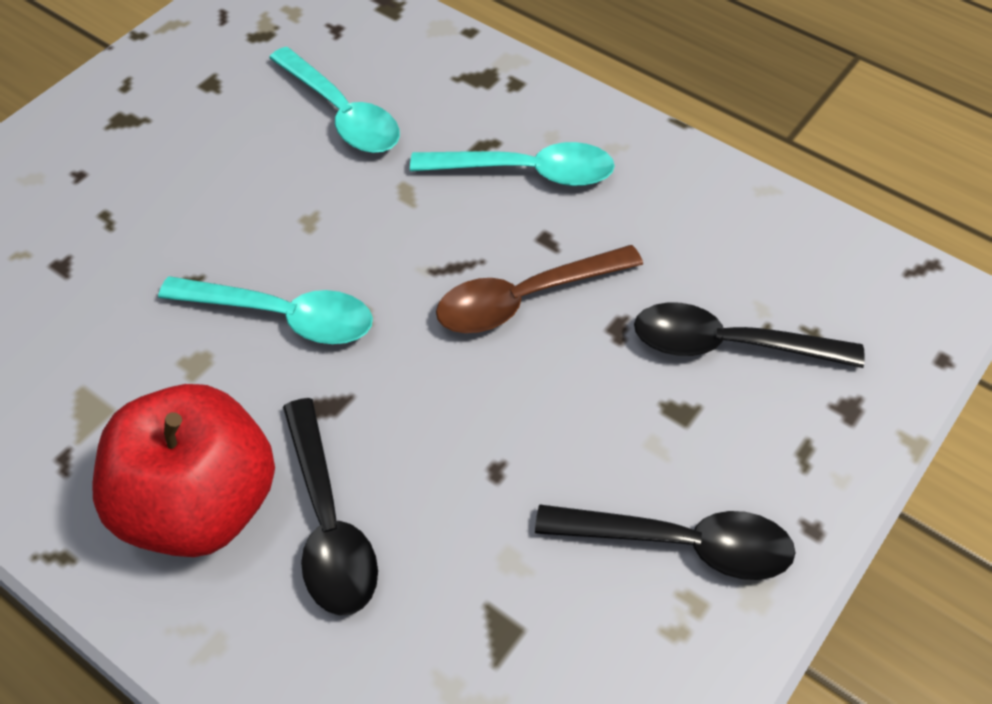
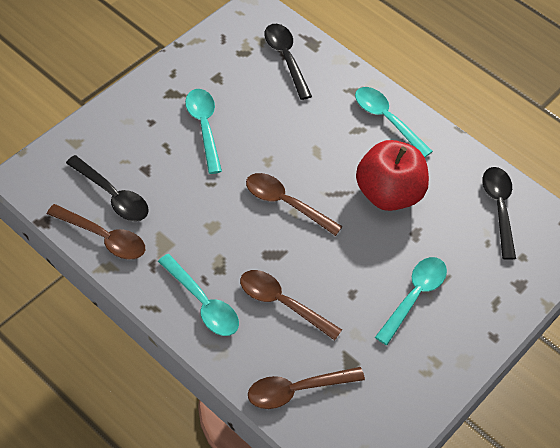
brown spoon: 1 -> 4
turquoise spoon: 3 -> 4

